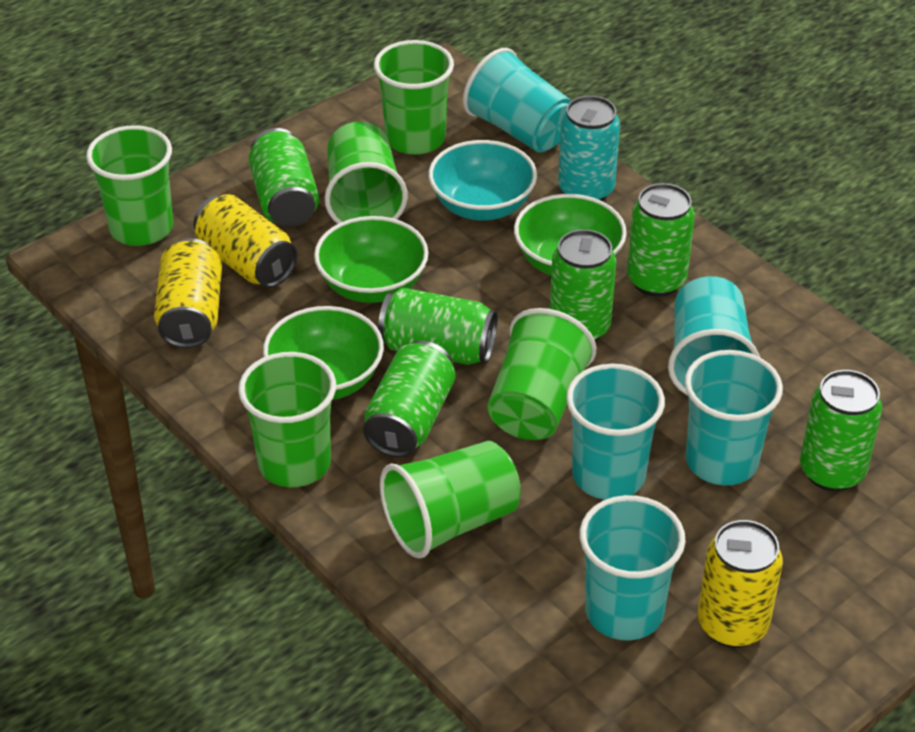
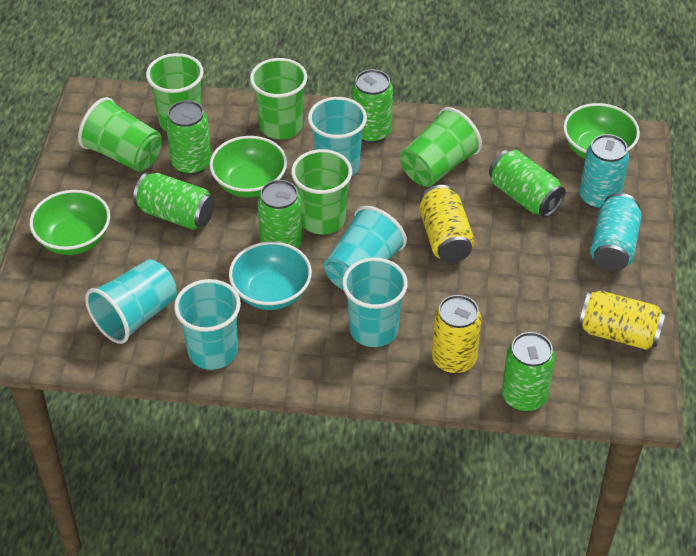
green cup: 6 -> 5
turquoise can: 1 -> 2

